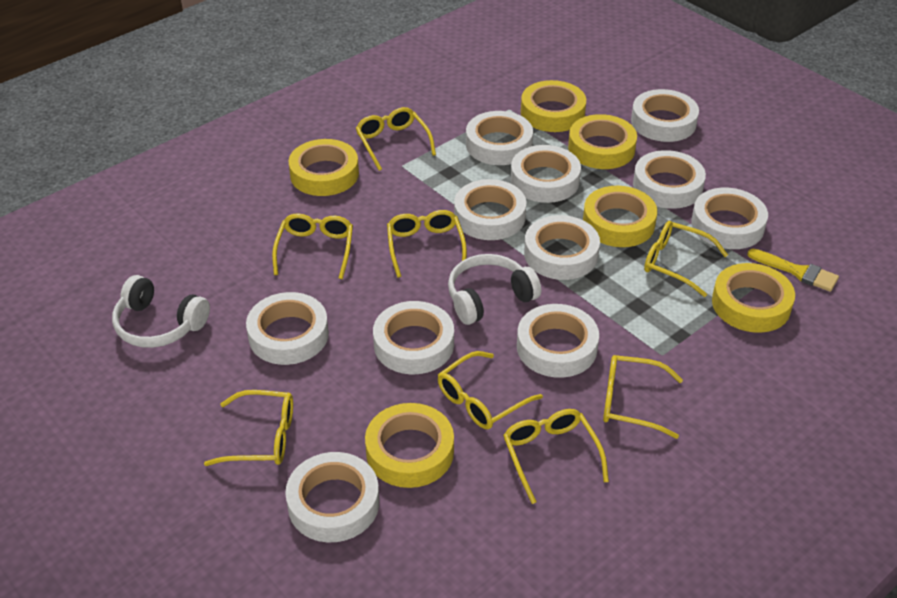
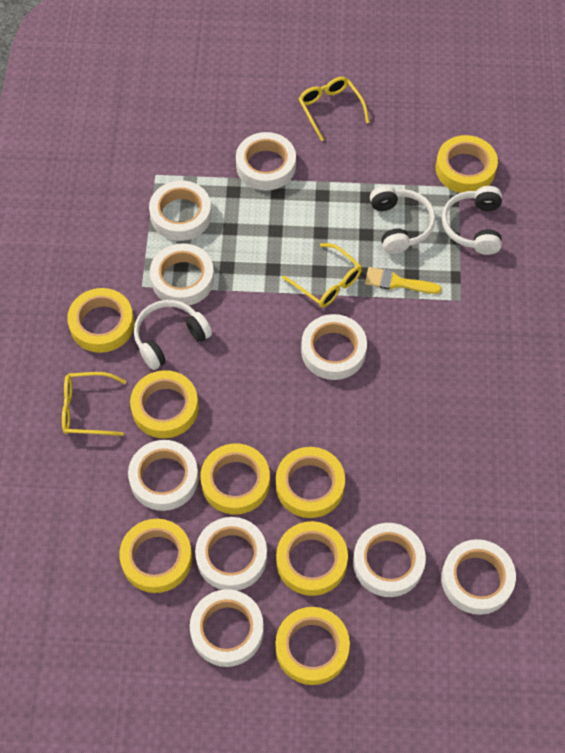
white headphones: 2 -> 3
white tape: 11 -> 9
yellow glasses: 8 -> 3
yellow tape: 6 -> 8

